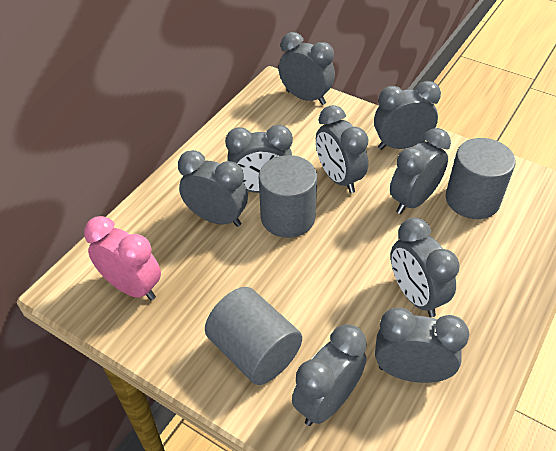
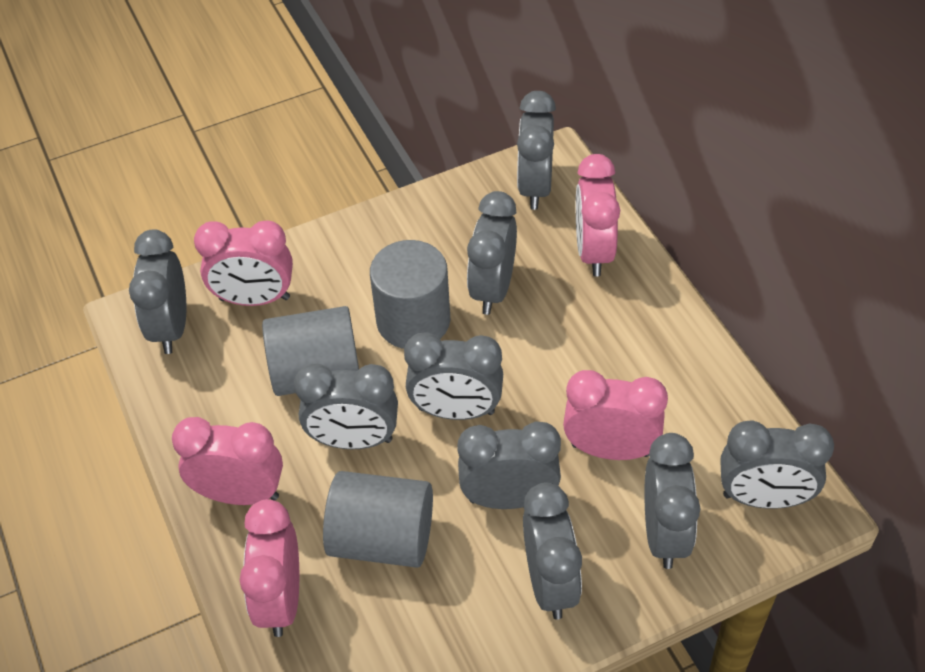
pink clock: 1 -> 5

